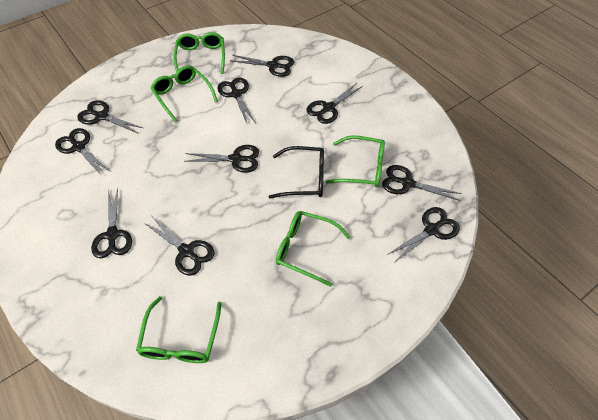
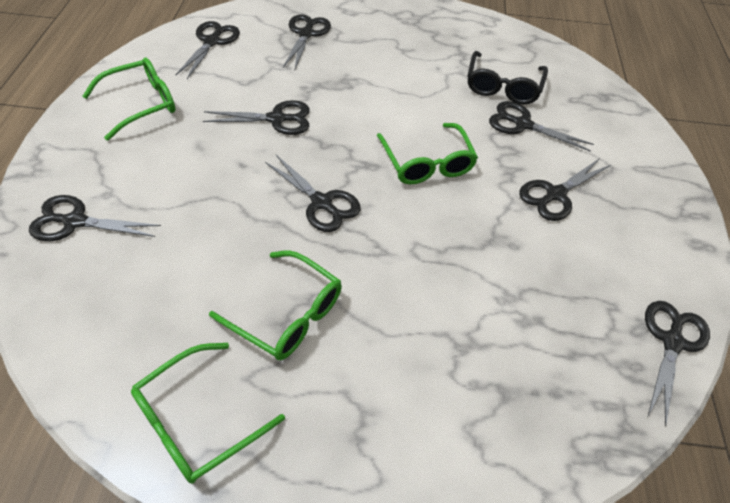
black scissors: 10 -> 8
green glasses: 5 -> 4

